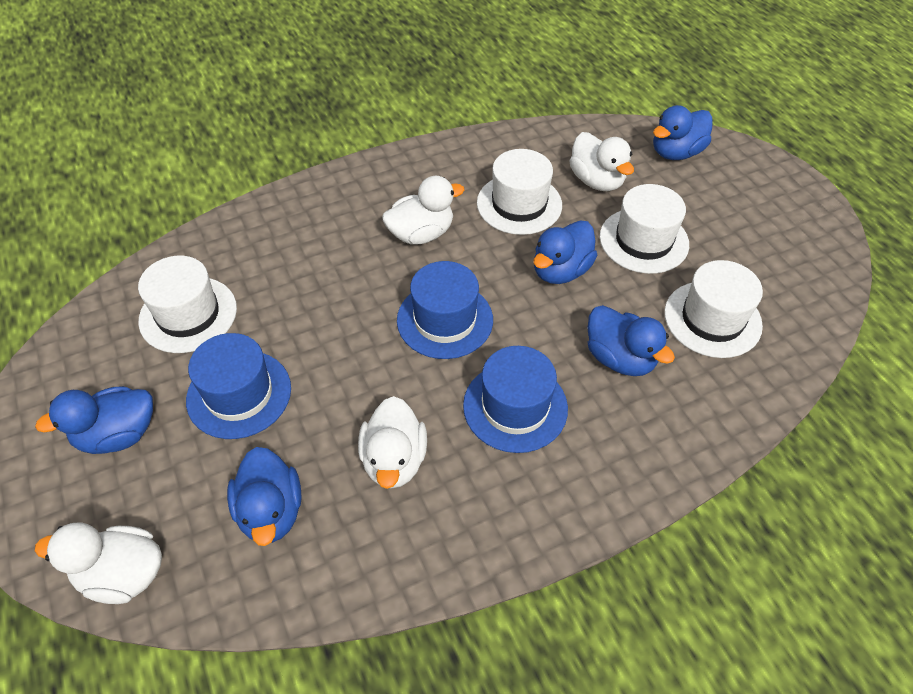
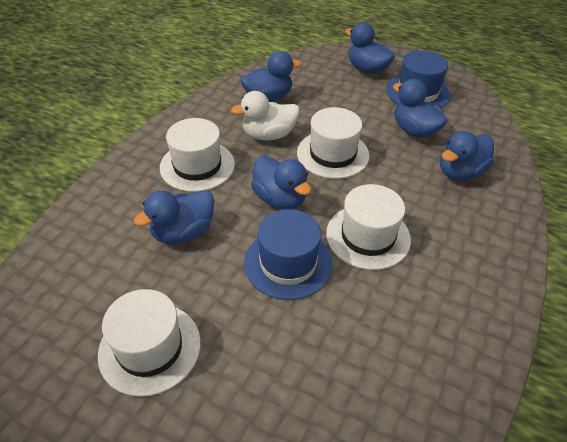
blue duck: 5 -> 6
blue hat: 3 -> 2
white duck: 4 -> 1

